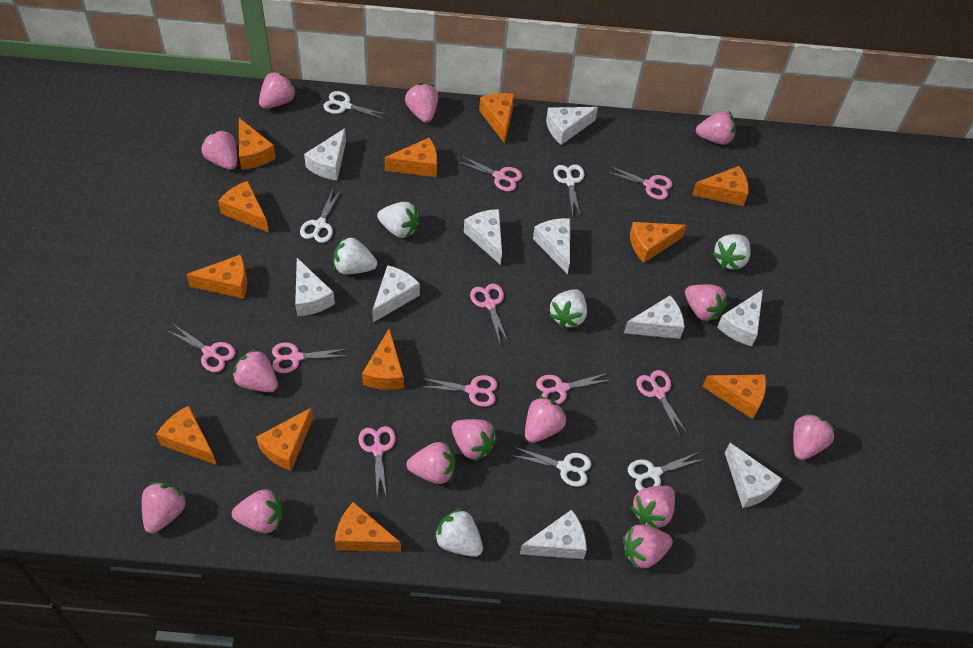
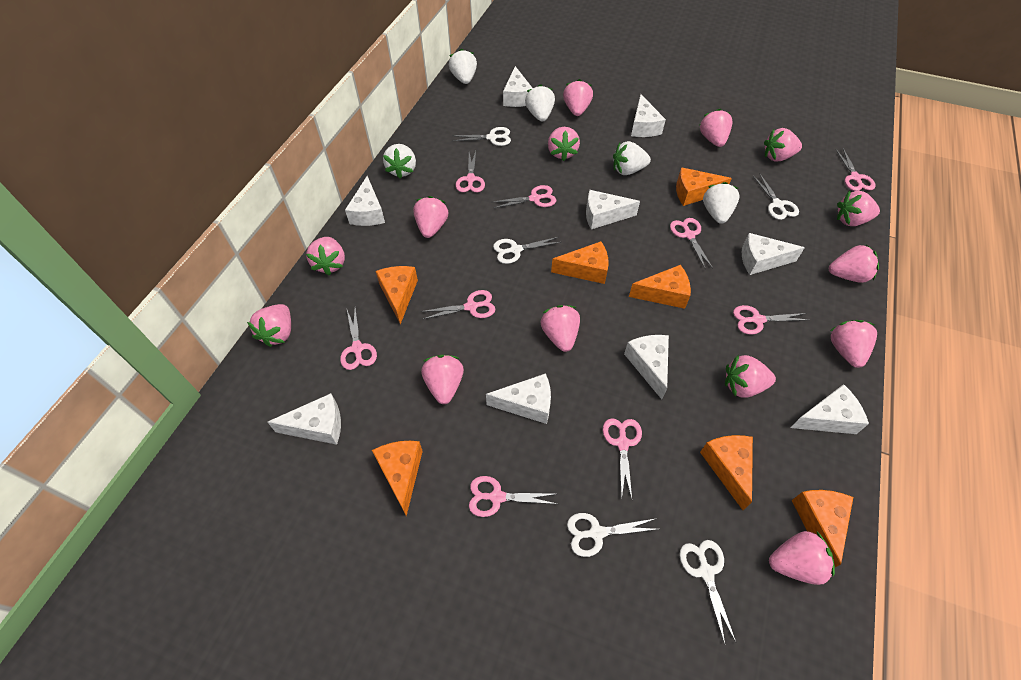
orange cheese: 12 -> 7
white cheese: 10 -> 9

